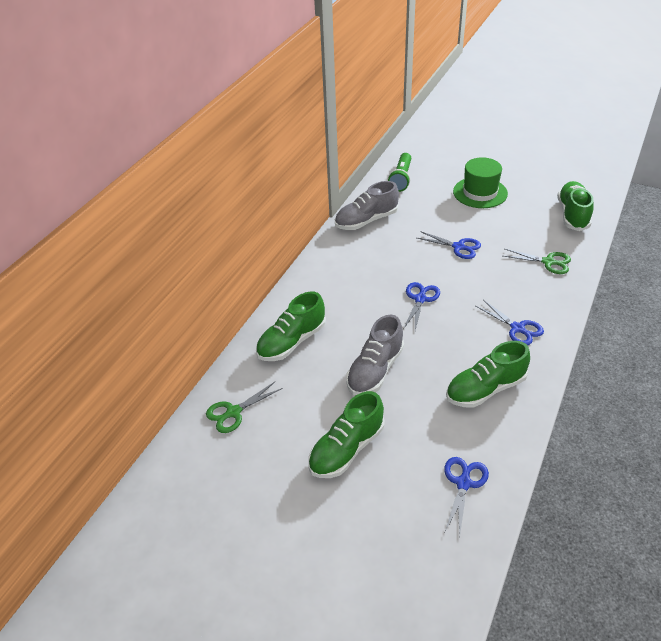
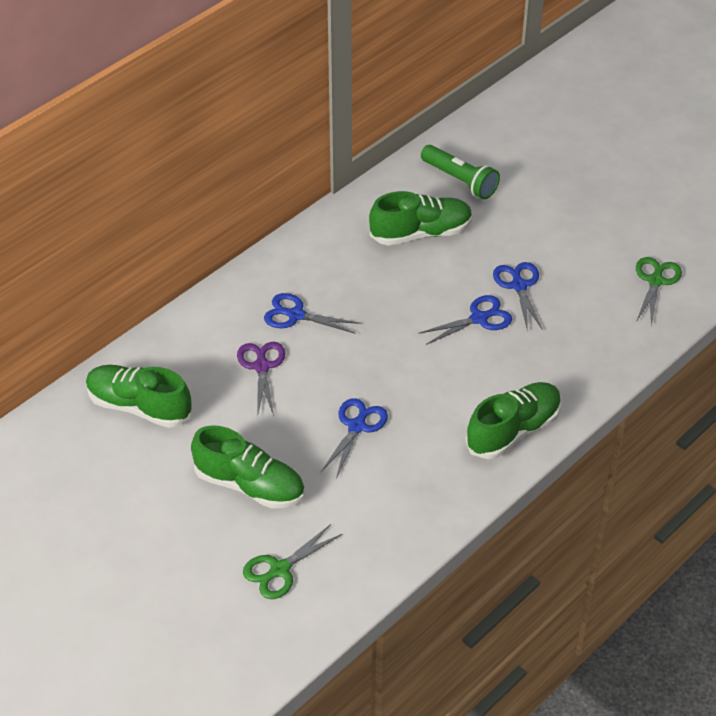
green hat: 1 -> 0
grey shoe: 2 -> 0
purple scissors: 0 -> 1

